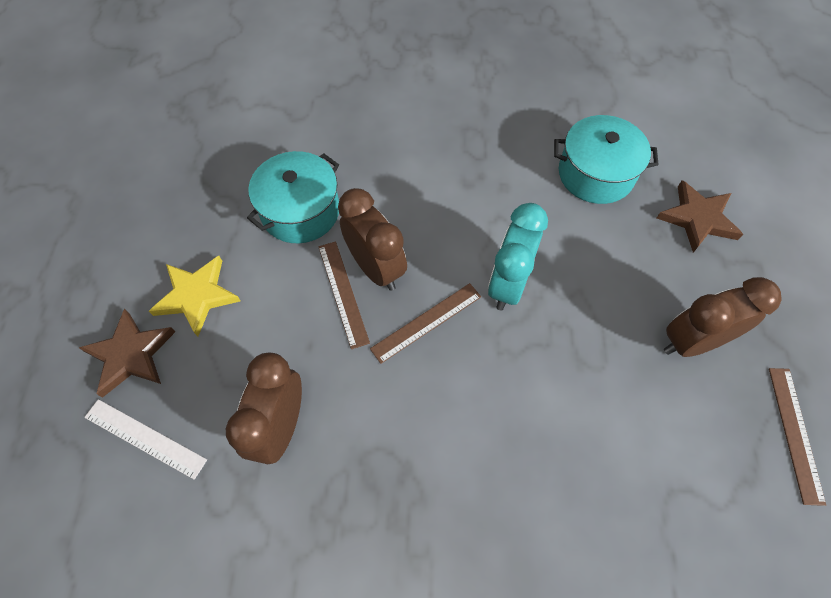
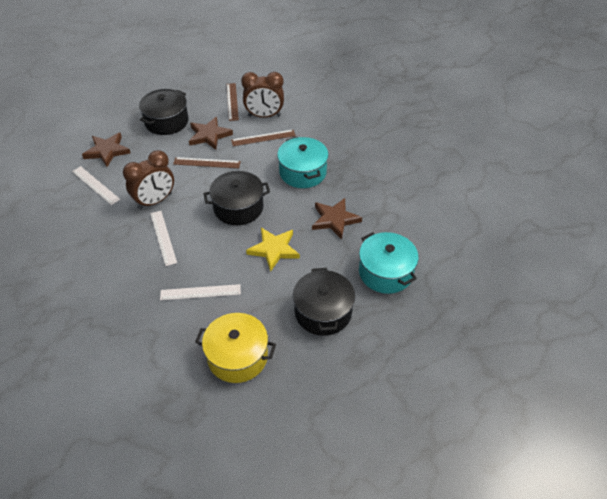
black pot: 0 -> 3
brown clock: 3 -> 2
brown star: 2 -> 3
turquoise clock: 1 -> 0
white ruler: 1 -> 3
yellow pot: 0 -> 1

